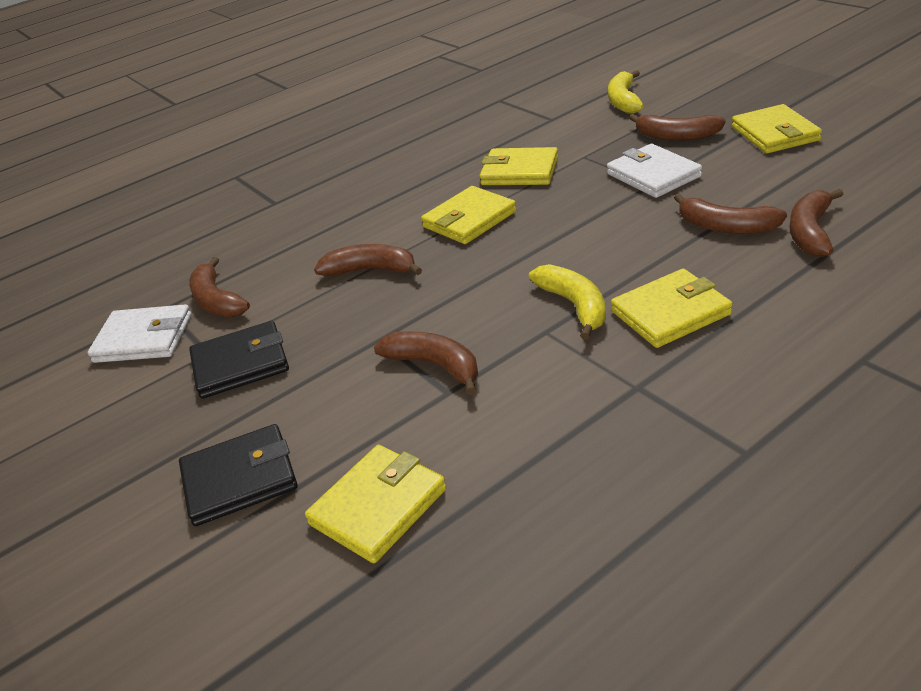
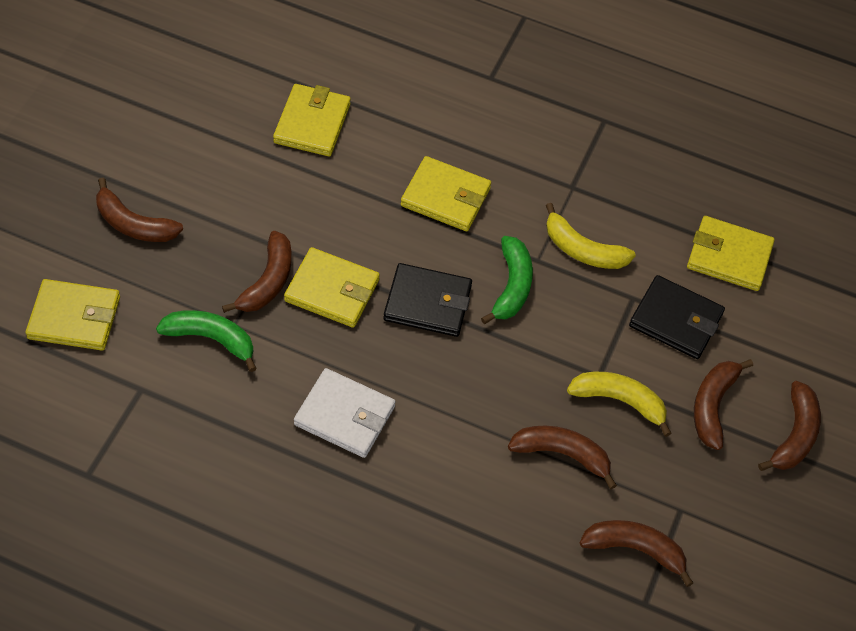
green banana: 0 -> 2
white wallet: 2 -> 1

